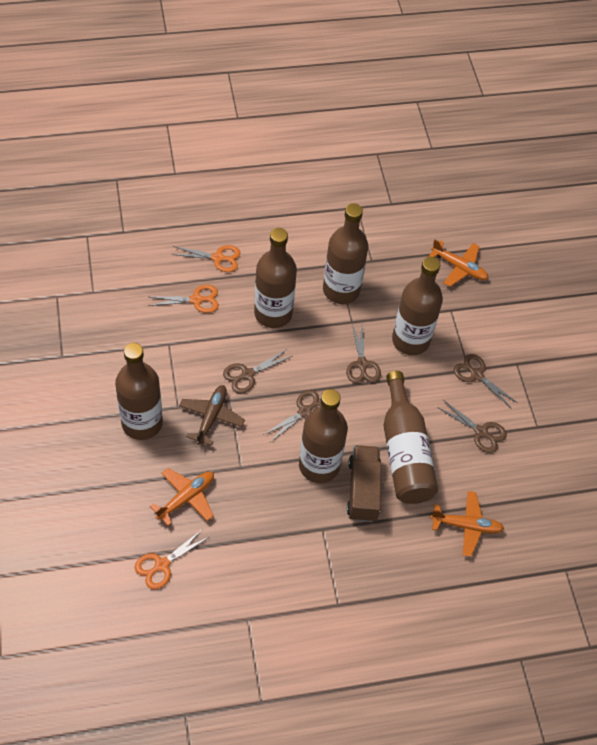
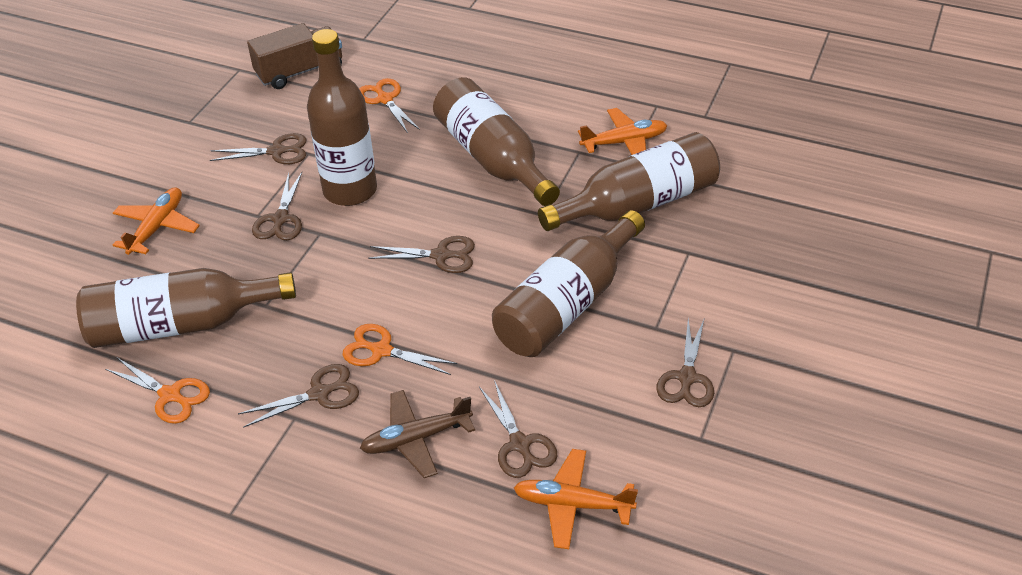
brown bottle: 6 -> 5
brown scissors: 5 -> 6

